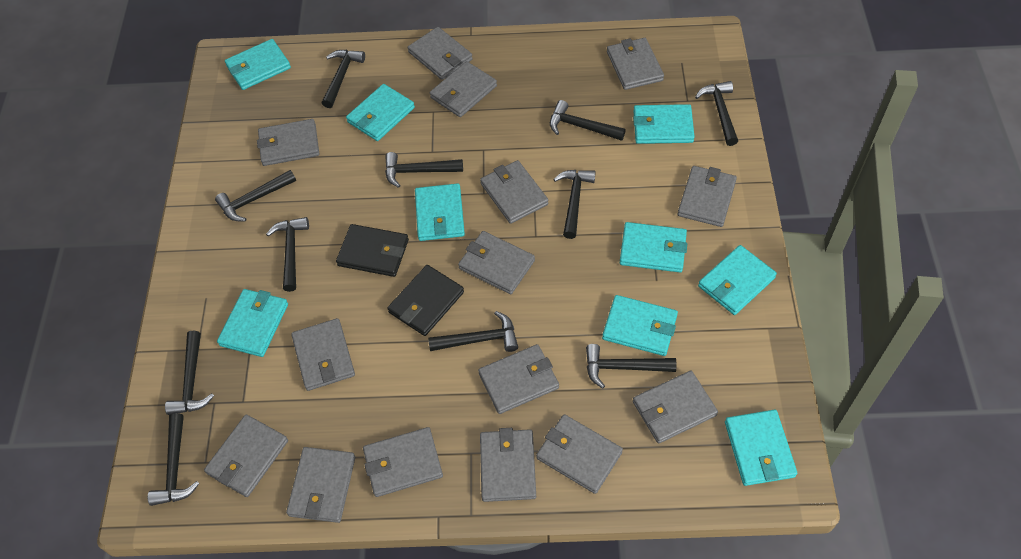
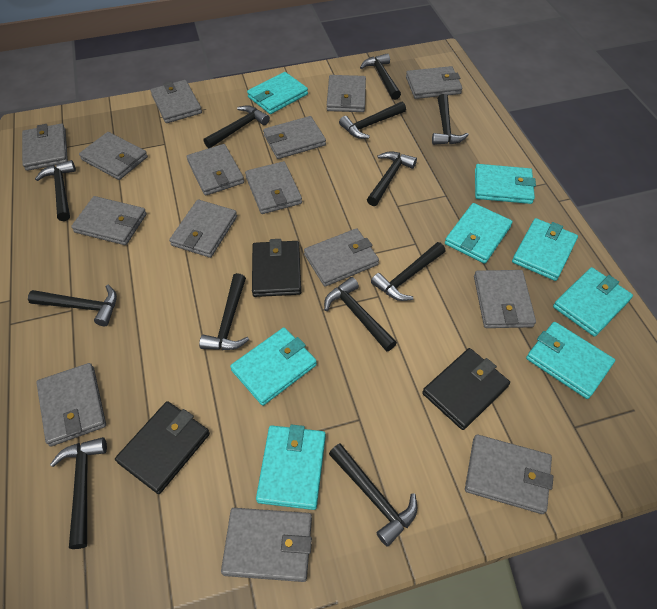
black hammer: 11 -> 12
black wallet: 2 -> 3
turquoise wallet: 9 -> 8

